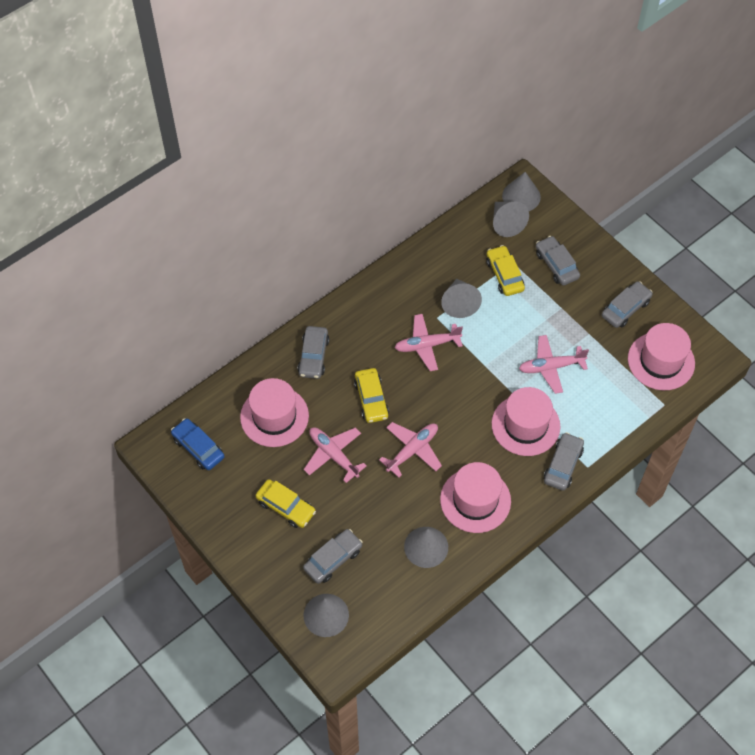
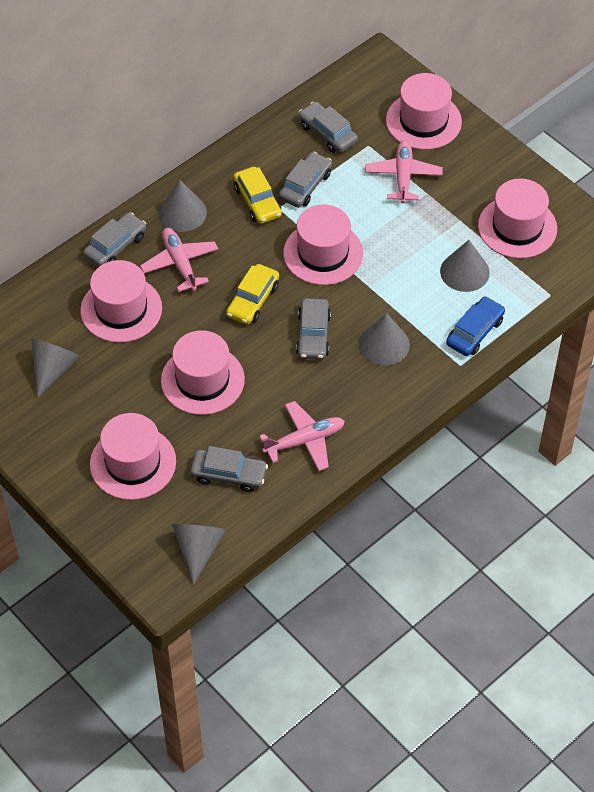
pink hat: 4 -> 6
pink plane: 4 -> 3
yellow car: 3 -> 2

